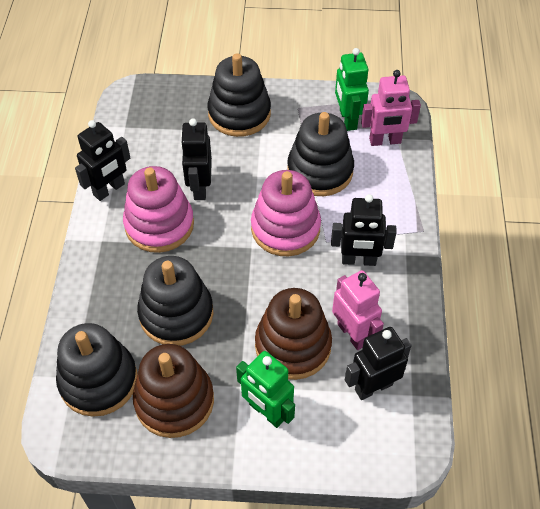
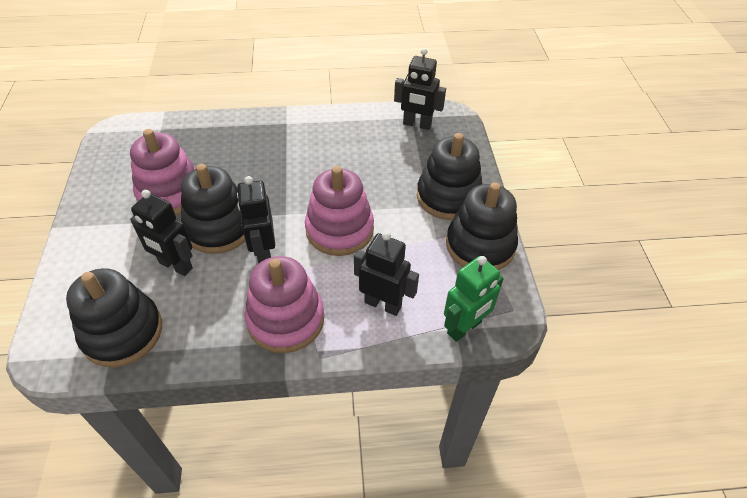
brown stacking toy: 2 -> 0
green robot: 2 -> 1
pink robot: 2 -> 0
pink stacking toy: 2 -> 3

